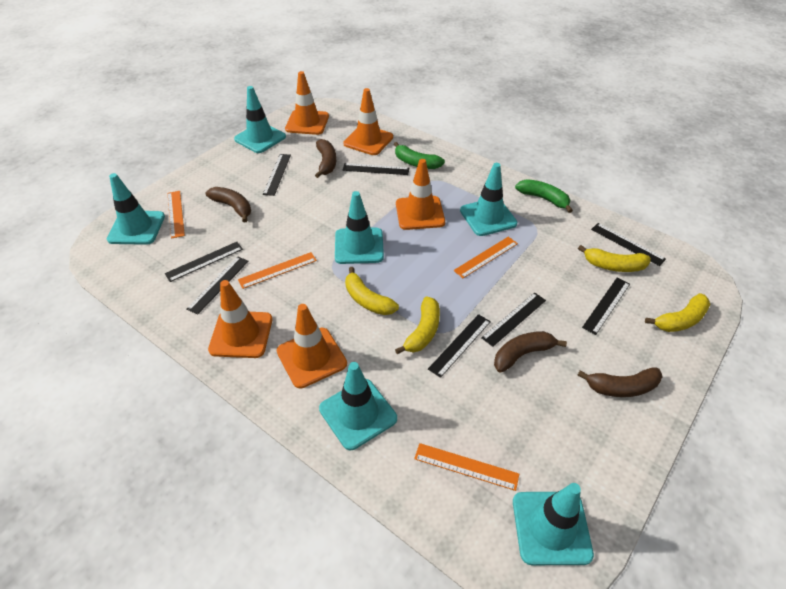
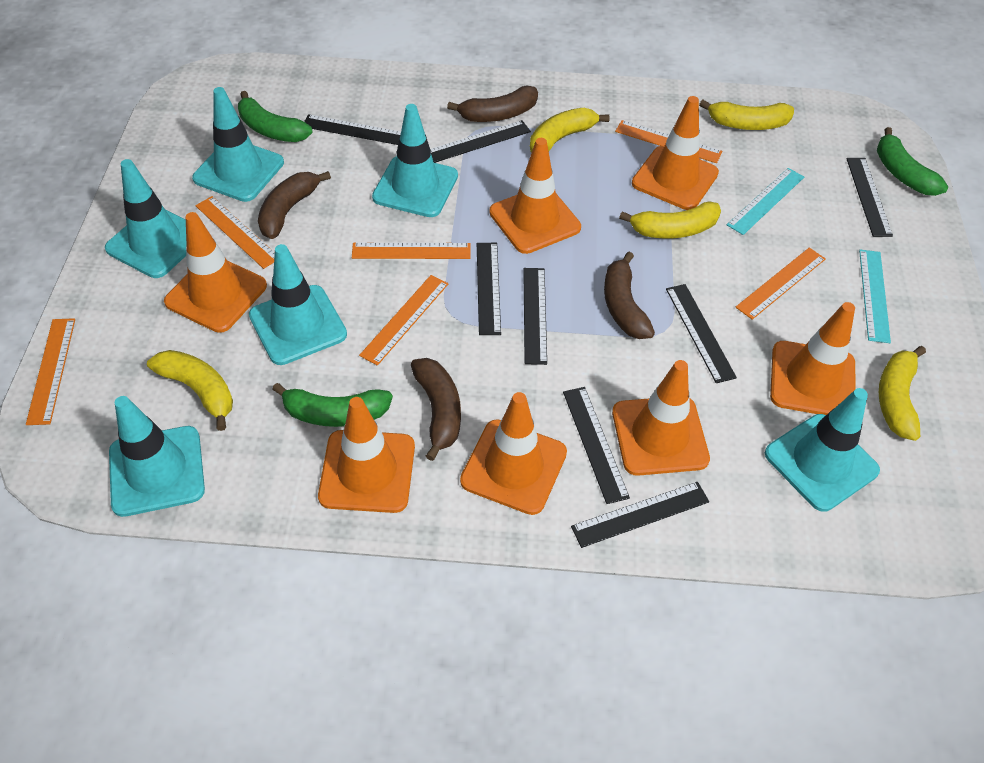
green banana: 2 -> 3
orange ruler: 4 -> 6
orange traffic cone: 5 -> 7
turquoise ruler: 0 -> 2
yellow banana: 4 -> 5

